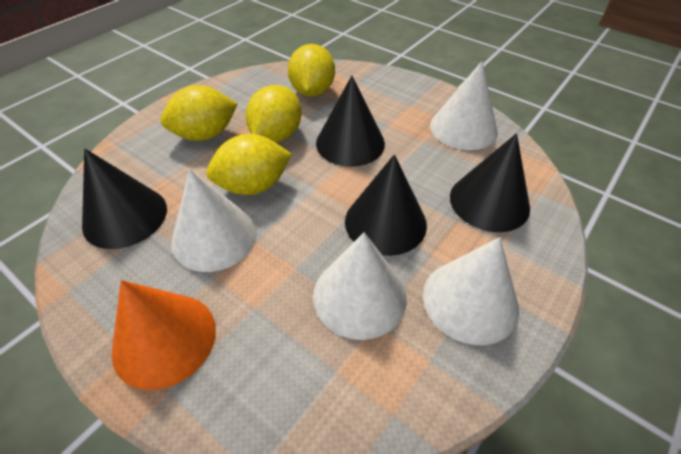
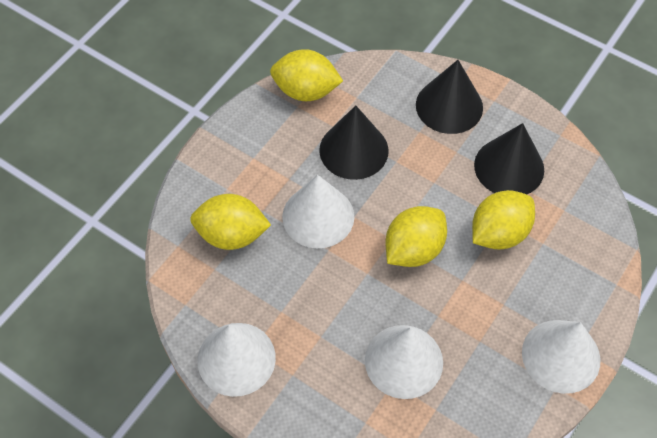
black cone: 4 -> 3
orange cone: 1 -> 0

